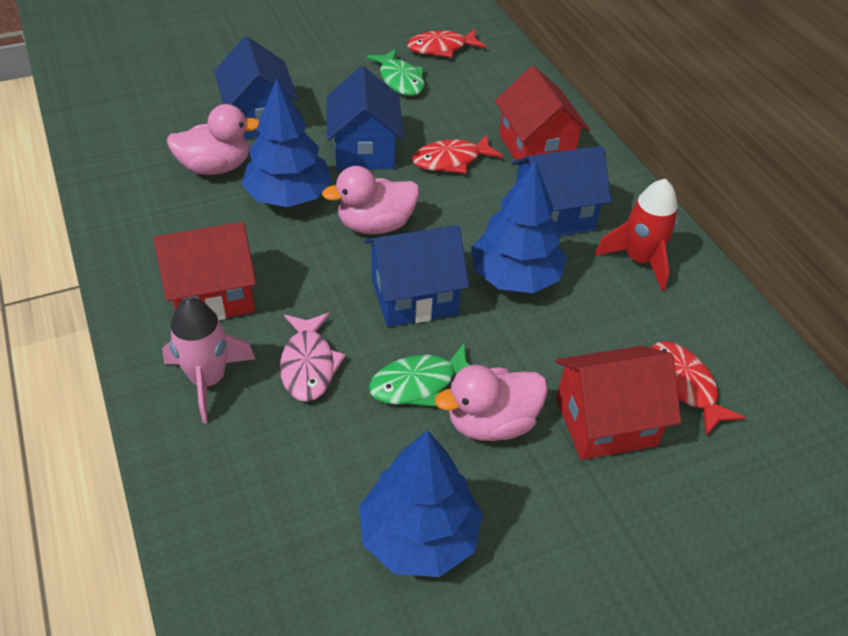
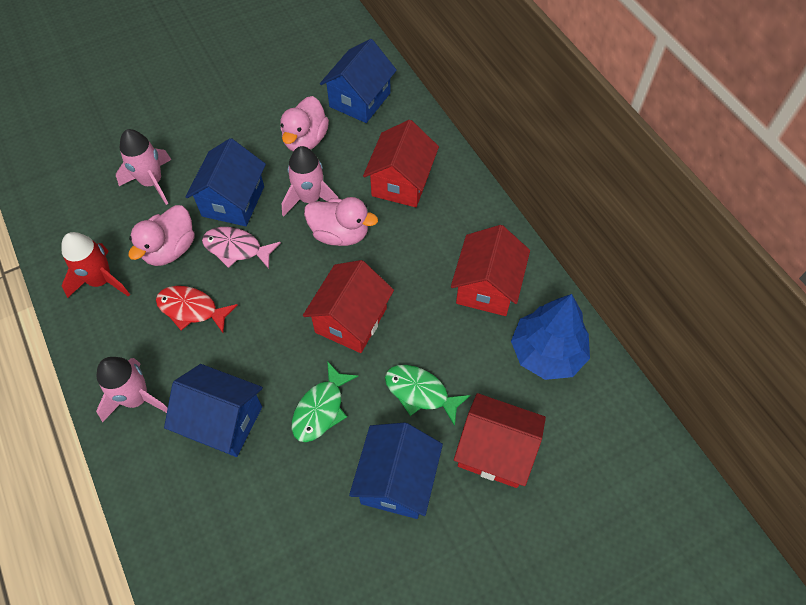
blue tree: 3 -> 1
pink rocket: 1 -> 3
red fish: 3 -> 1
red house: 3 -> 4

